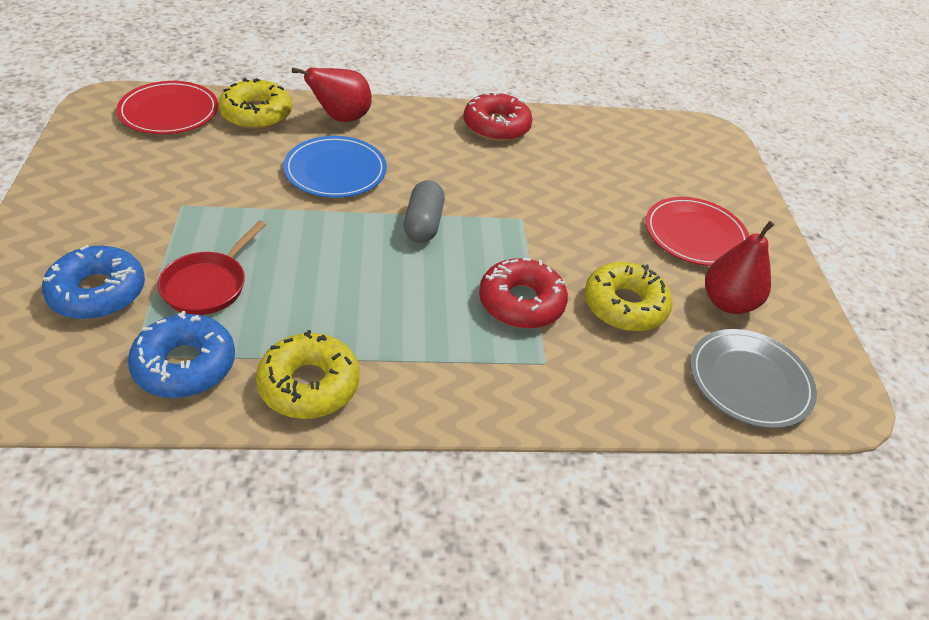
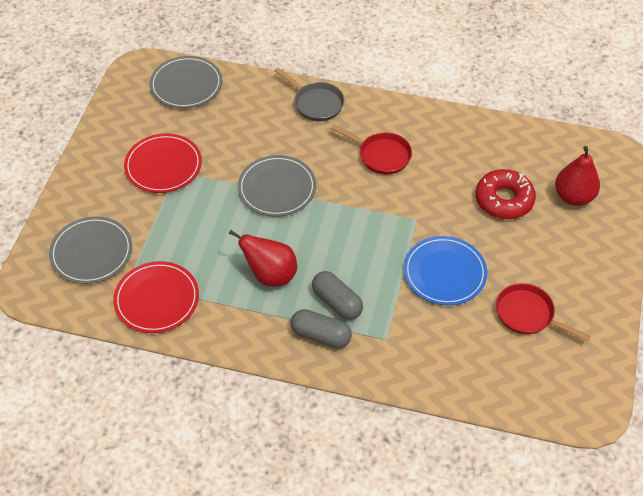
blue donut: 2 -> 0
grey capsule: 1 -> 2
grey pan: 0 -> 1
grey plate: 1 -> 3
red donut: 2 -> 1
red pan: 1 -> 2
yellow donut: 3 -> 0

